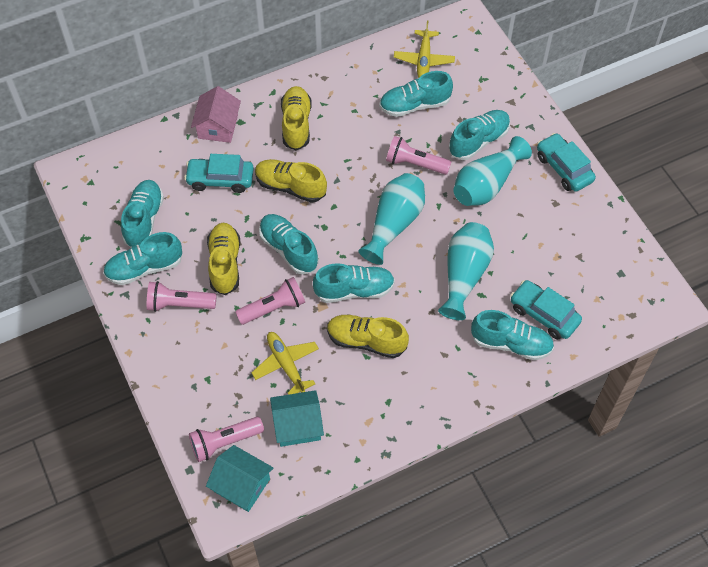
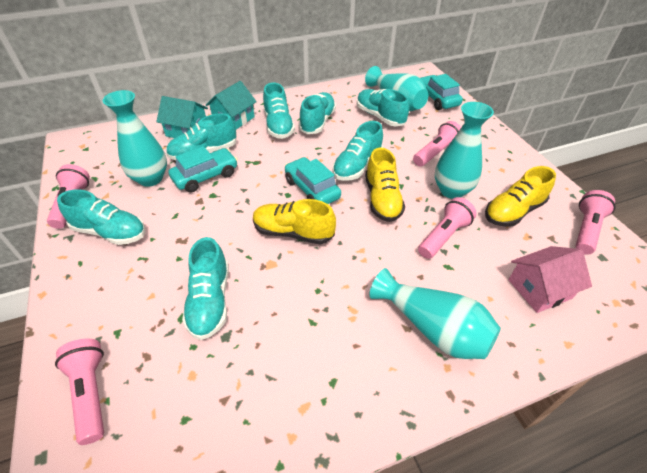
pink flashlight: 4 -> 5
turquoise vase: 3 -> 4
yellow plane: 2 -> 0
yellow shoe: 4 -> 3

